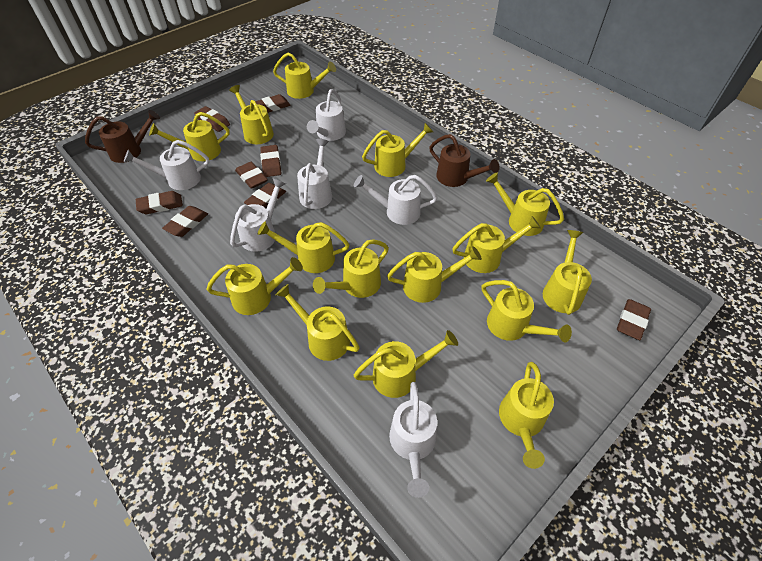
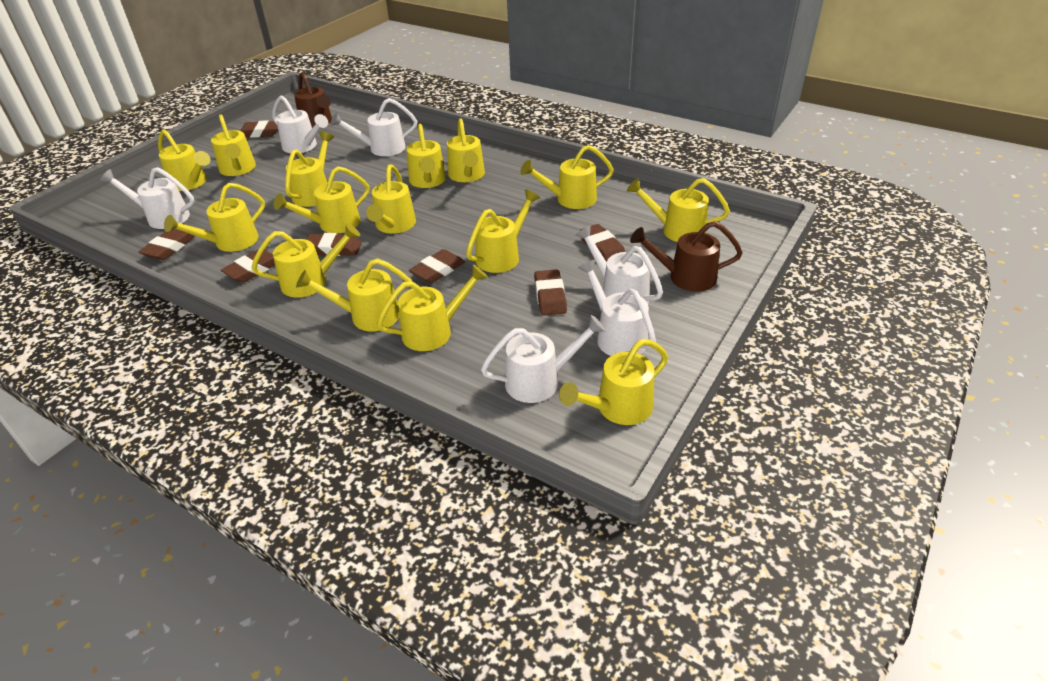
brown eraser: 8 -> 7

